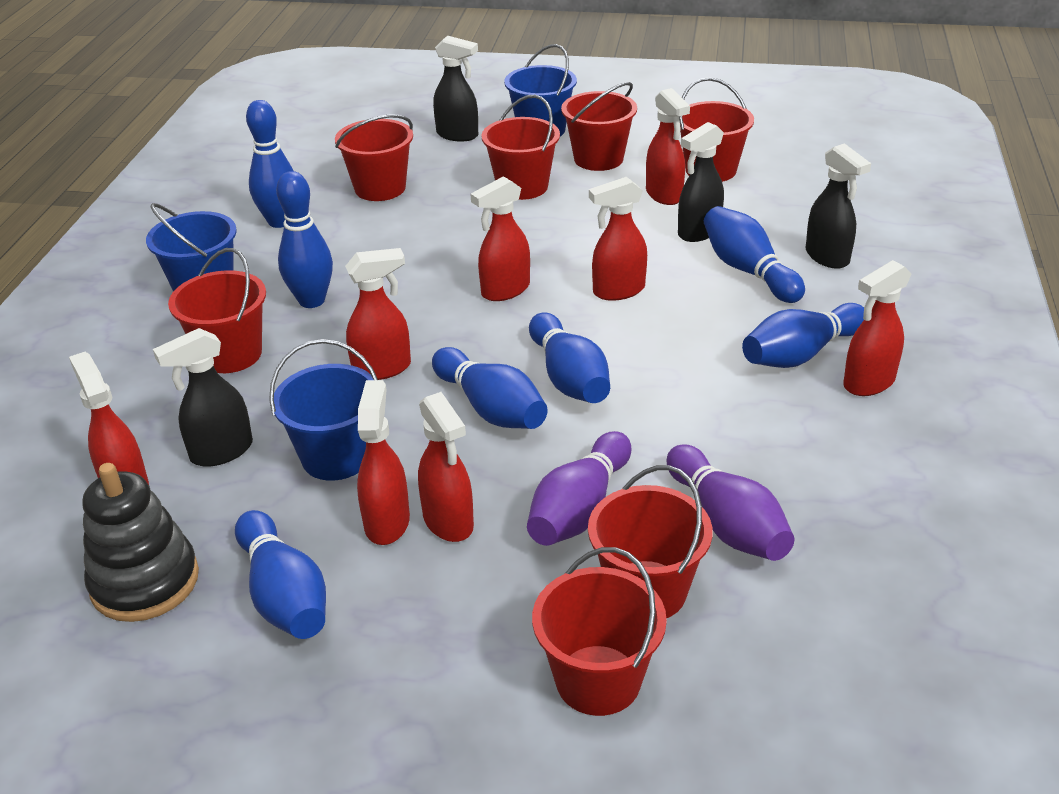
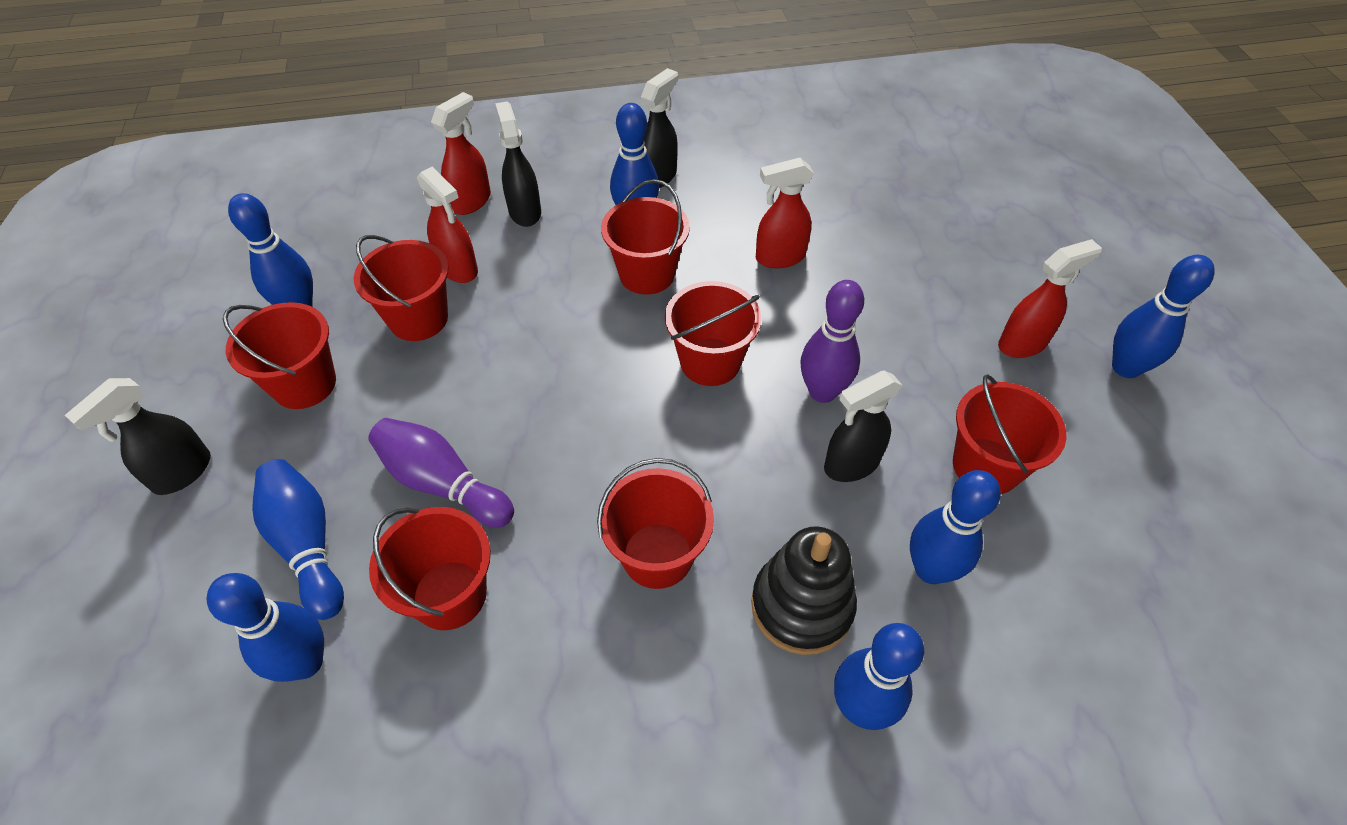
blue bucket: 3 -> 0
red spray bottle: 8 -> 4

